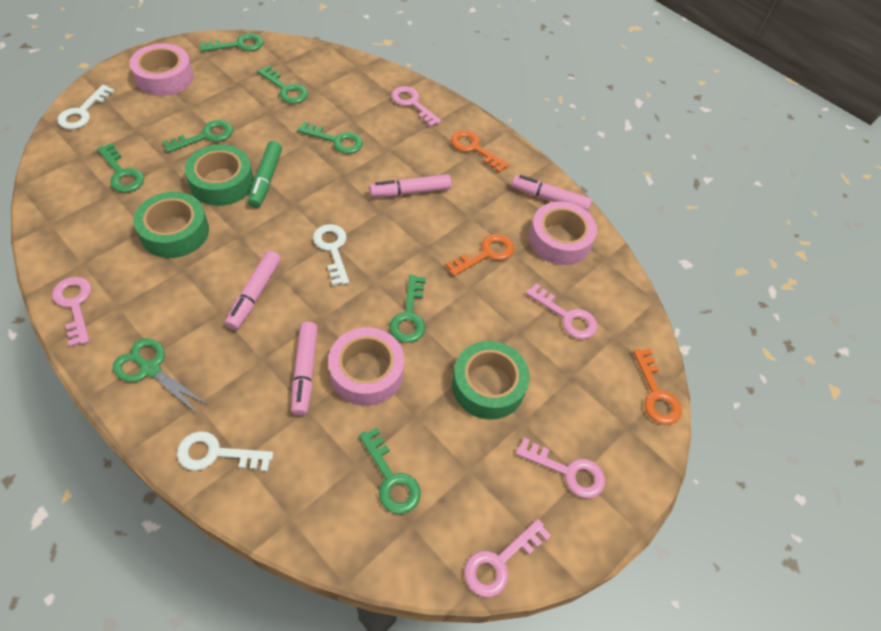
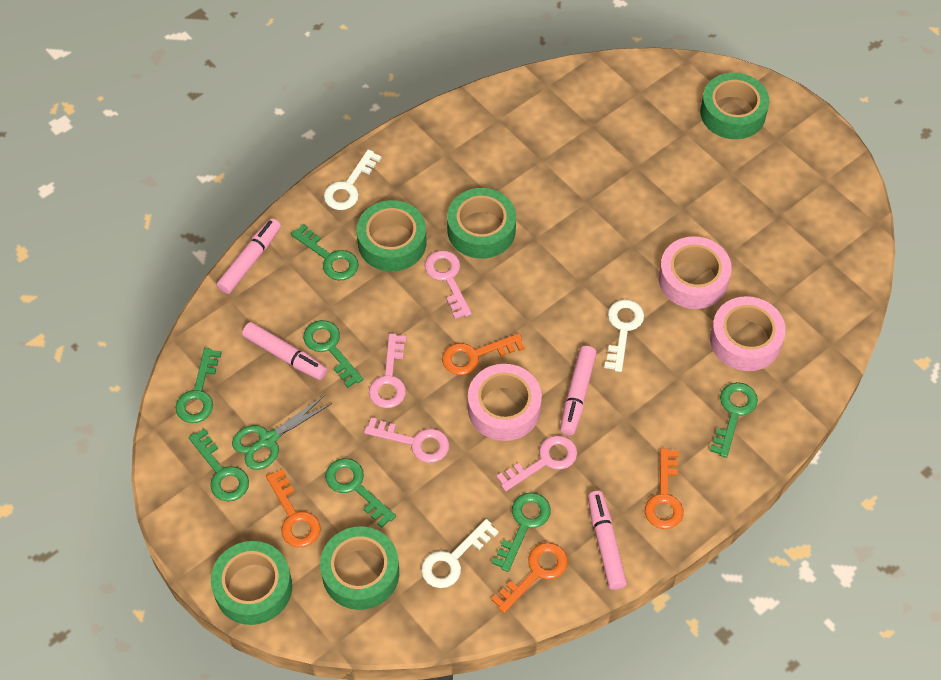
green marker: 1 -> 0
green tape: 3 -> 5
orange key: 3 -> 4
pink key: 5 -> 4

